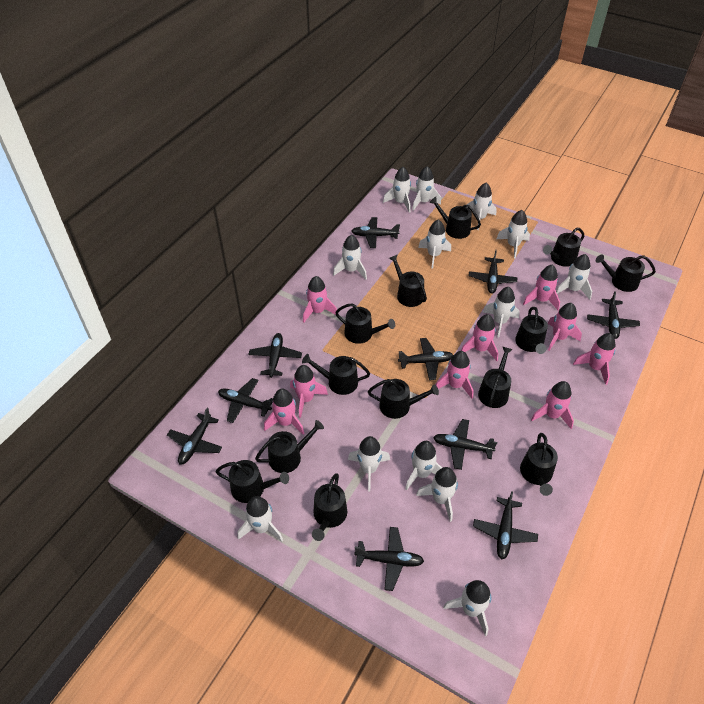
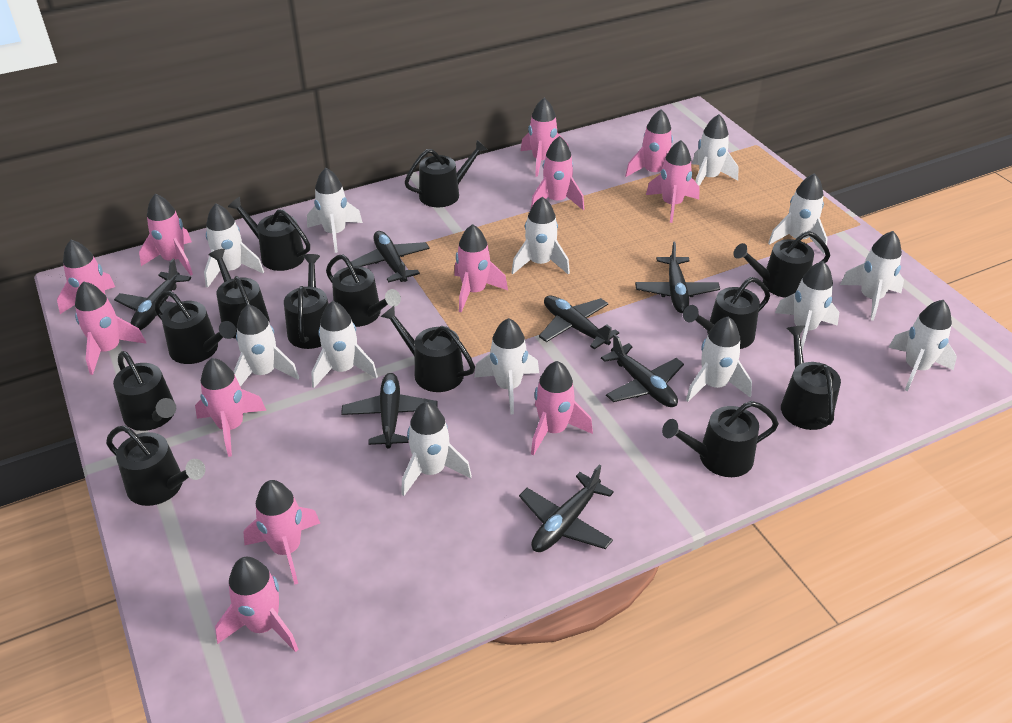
black plane: 10 -> 7
pink rocket: 9 -> 12

